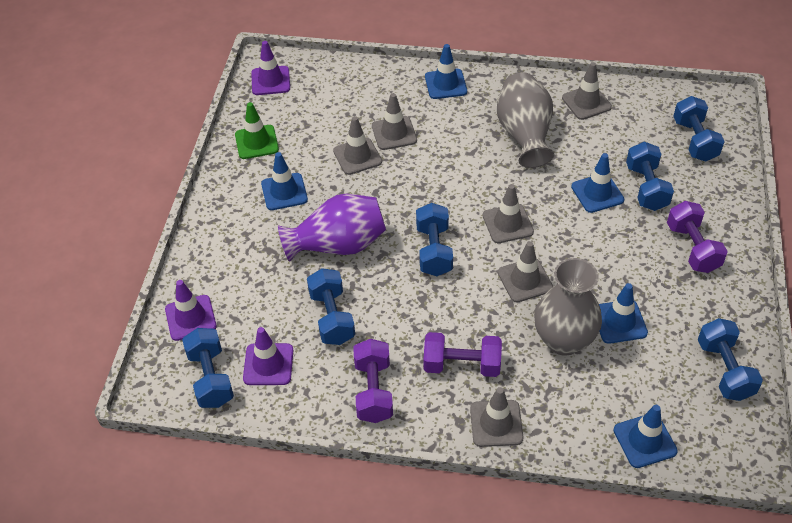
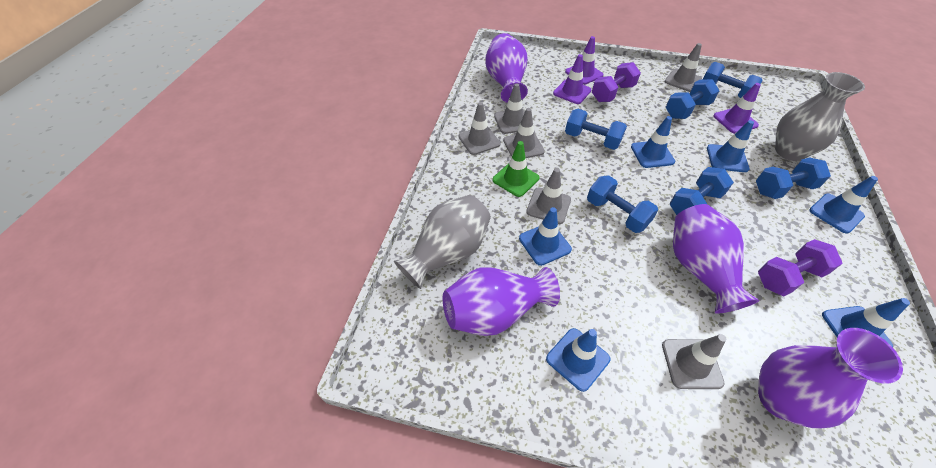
blue traffic cone: 5 -> 6
purple dumbbell: 3 -> 2
purple vase: 1 -> 4

